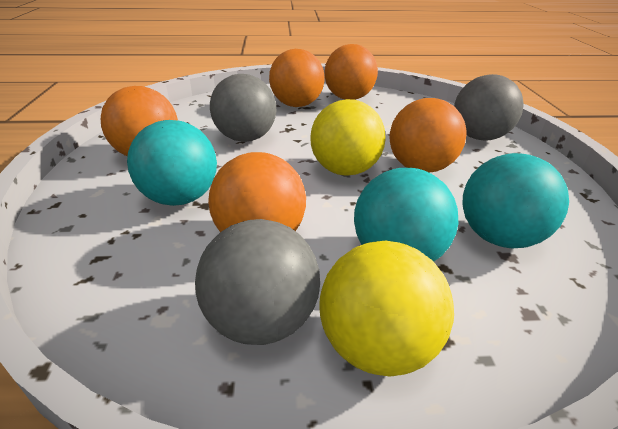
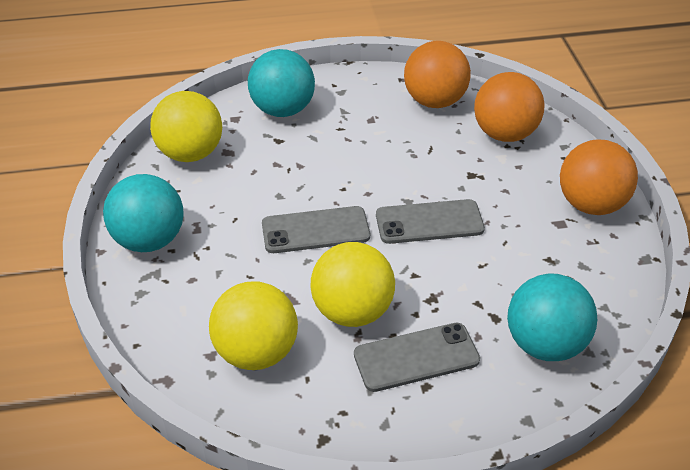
grey ball: 3 -> 0
grey phone: 0 -> 3
orange ball: 5 -> 3
yellow ball: 2 -> 3

